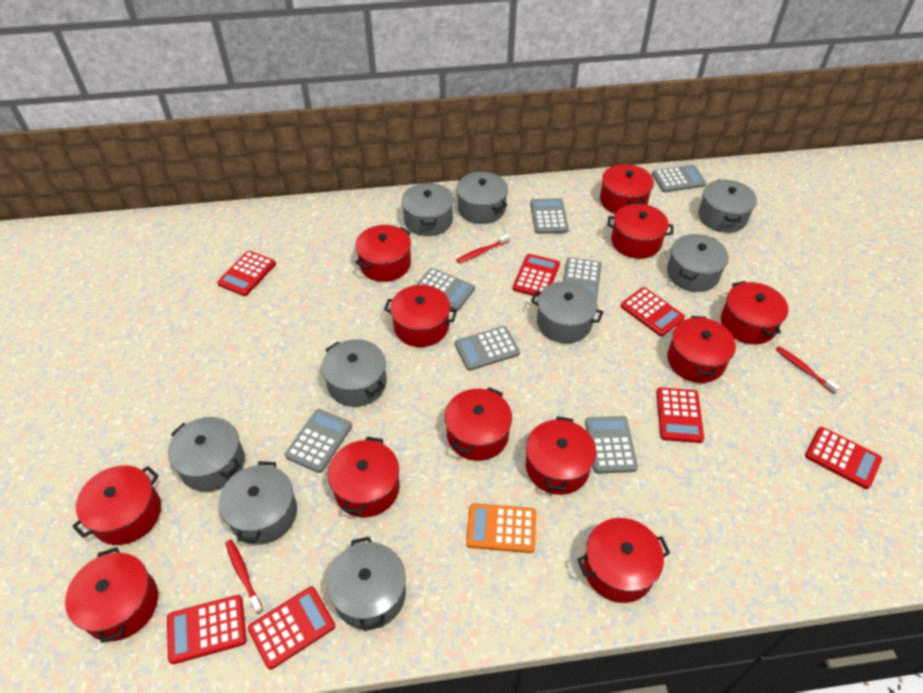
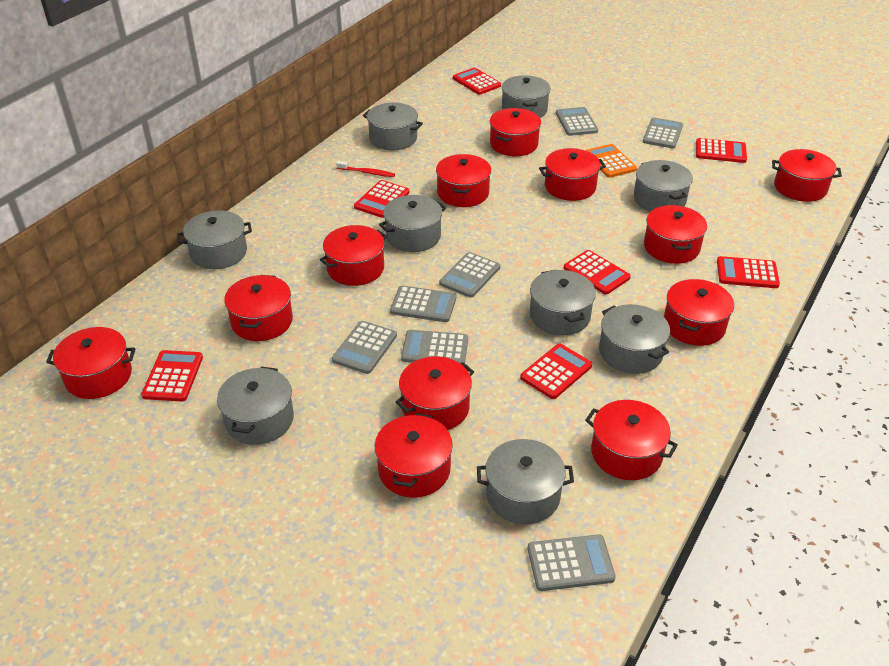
red toothbrush: 3 -> 1

